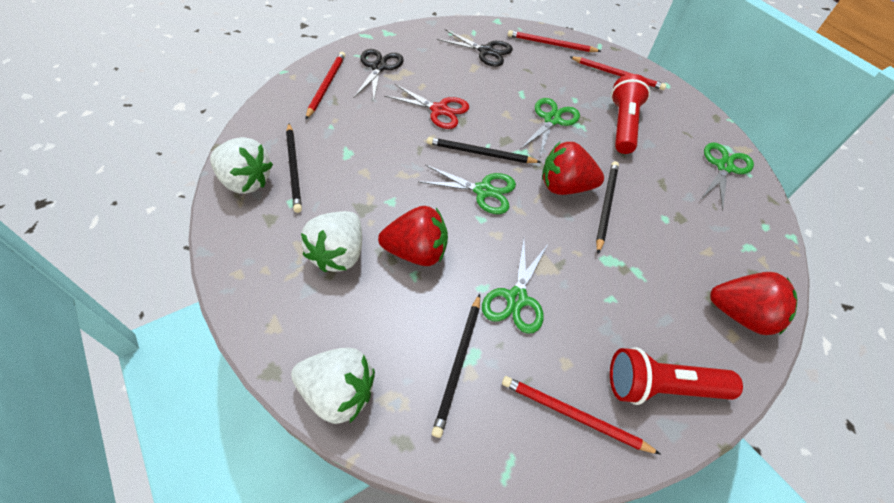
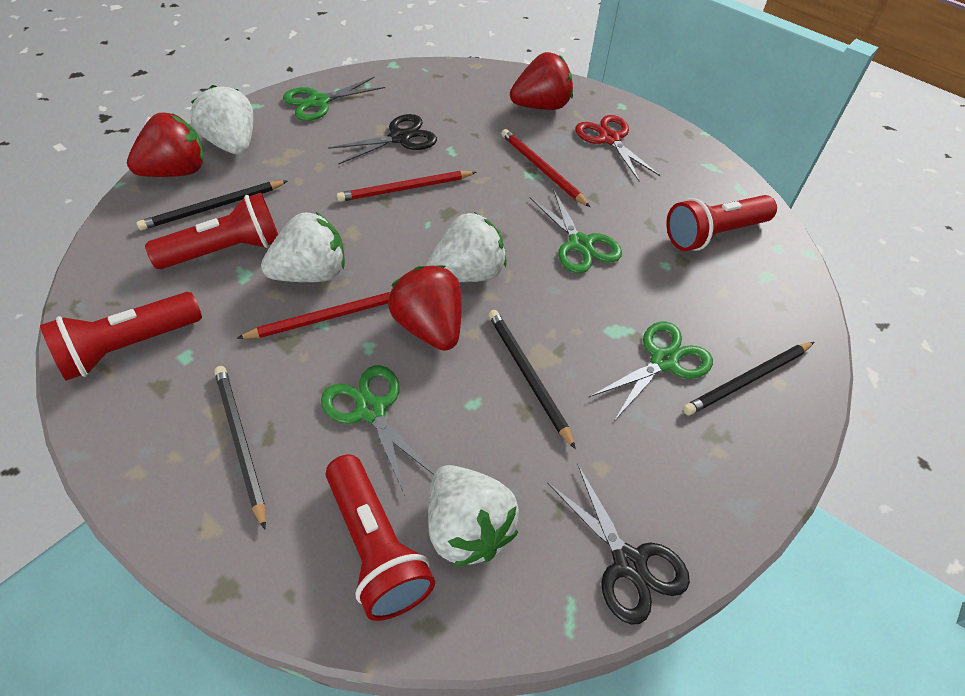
red flashlight: 2 -> 4
red pencil: 4 -> 3
white strawberry: 3 -> 4

